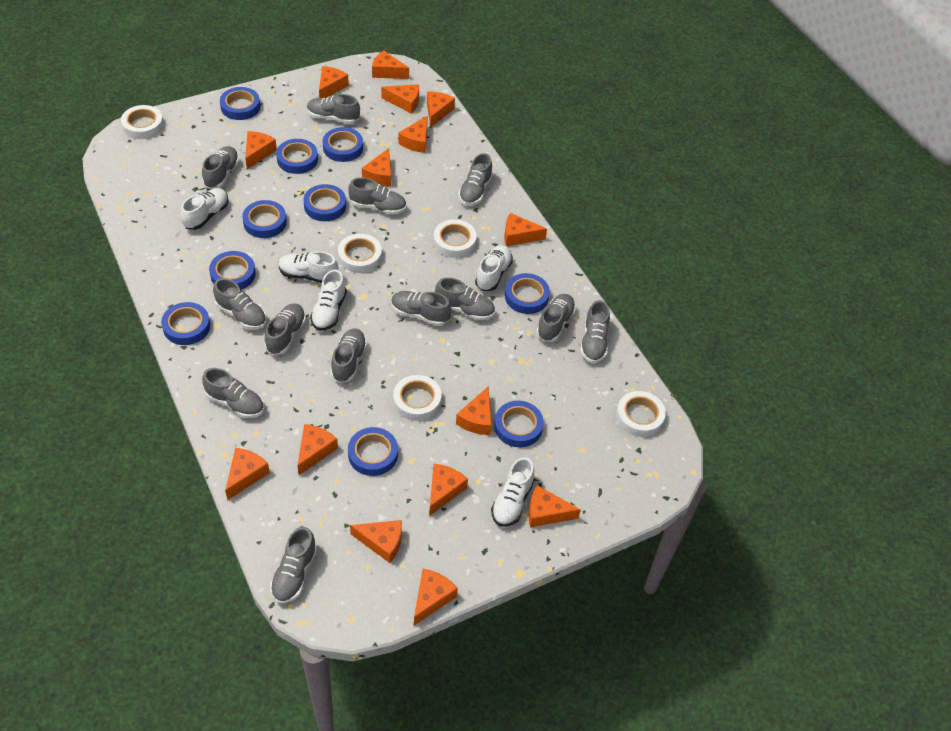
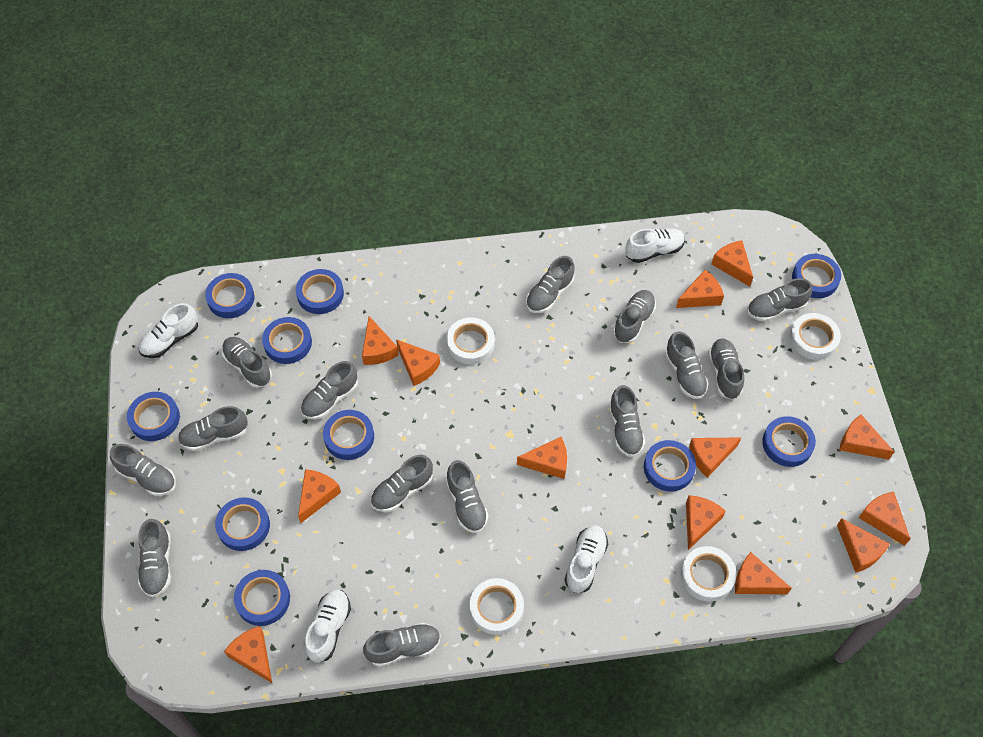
grey shoe: 13 -> 14
orange cheese: 15 -> 13
white shoe: 5 -> 4
white tape: 5 -> 4

